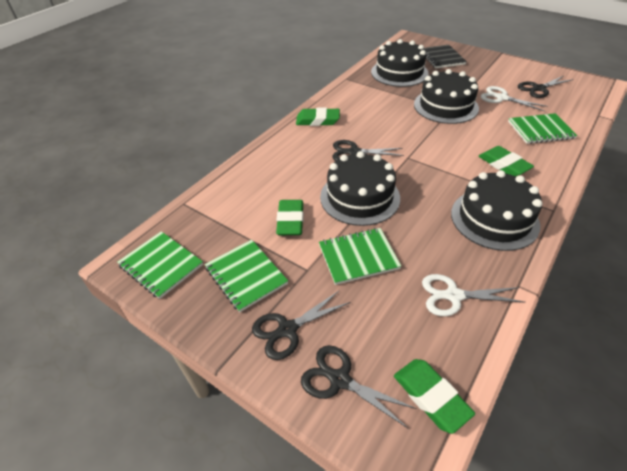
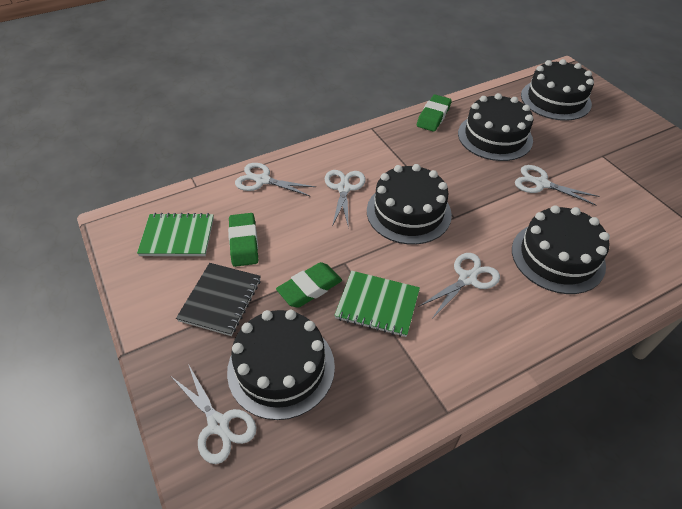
black cake: 4 -> 5
black scissors: 4 -> 0
green eraser: 4 -> 3
green notebook: 4 -> 2
white scissors: 2 -> 5

